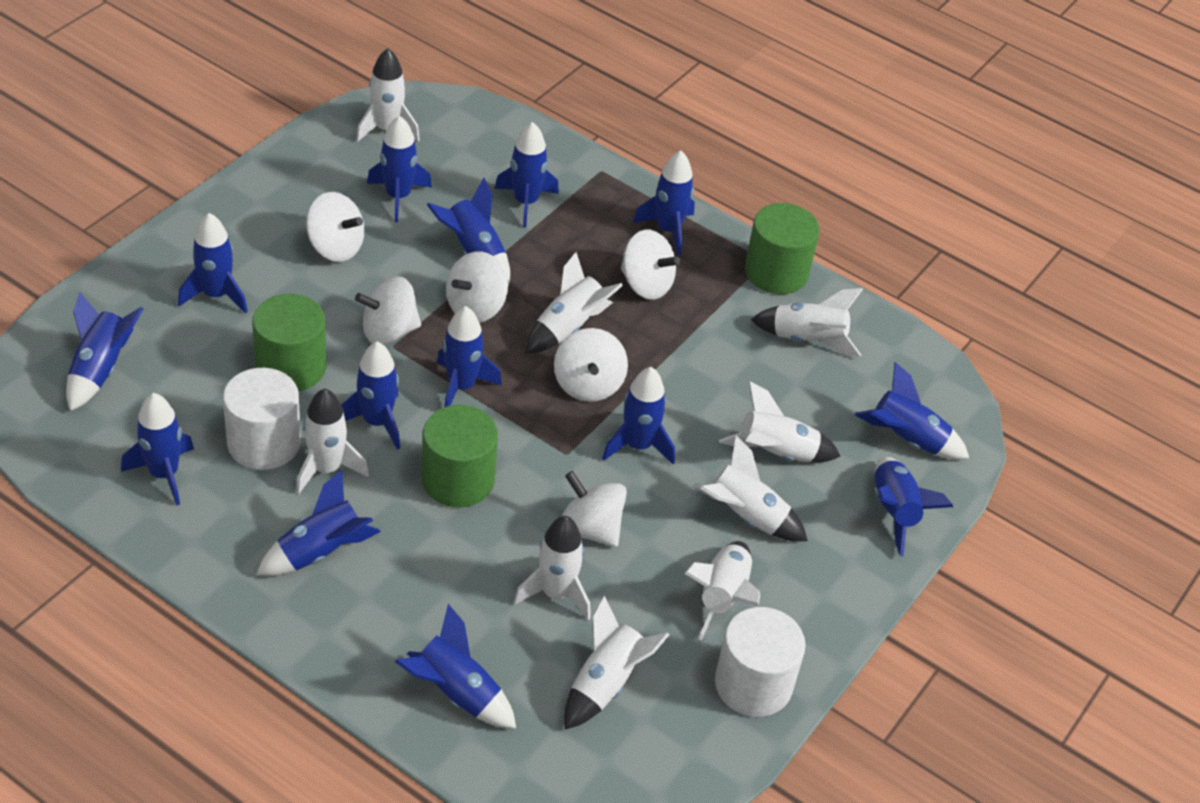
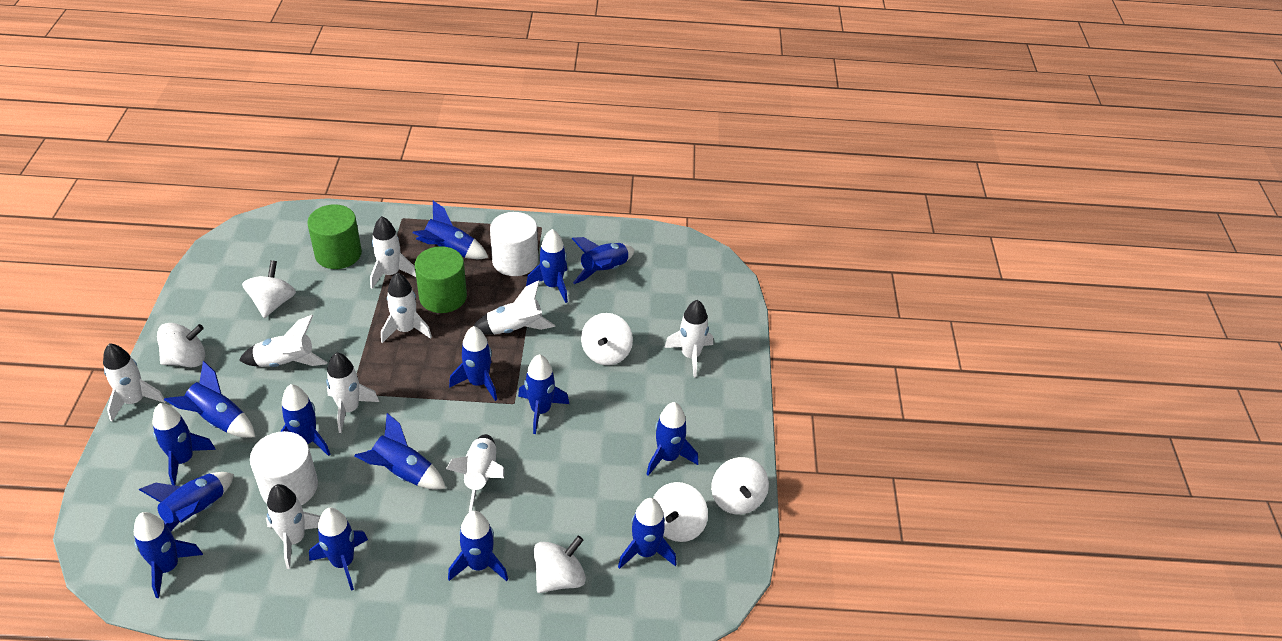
blue rocket: 14 -> 15
green cylinder: 3 -> 2

